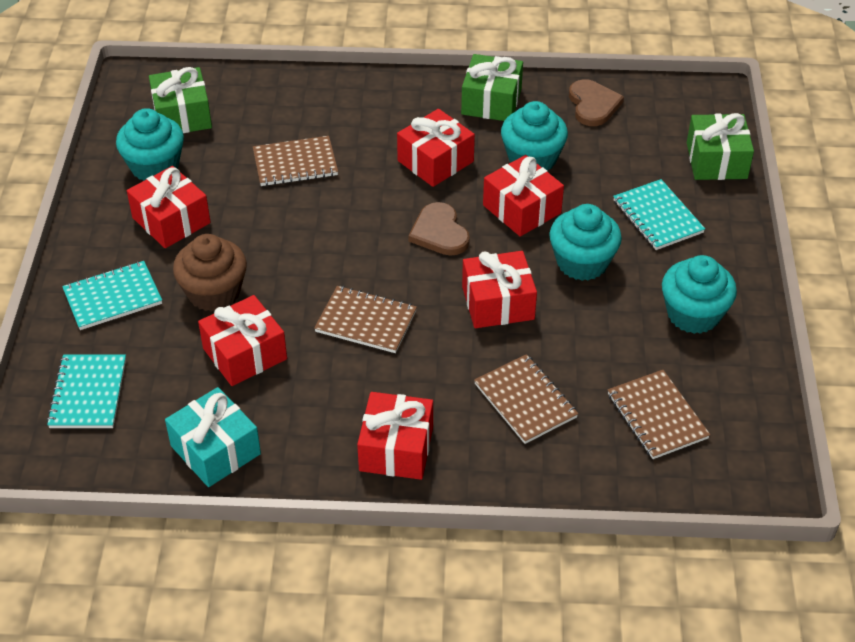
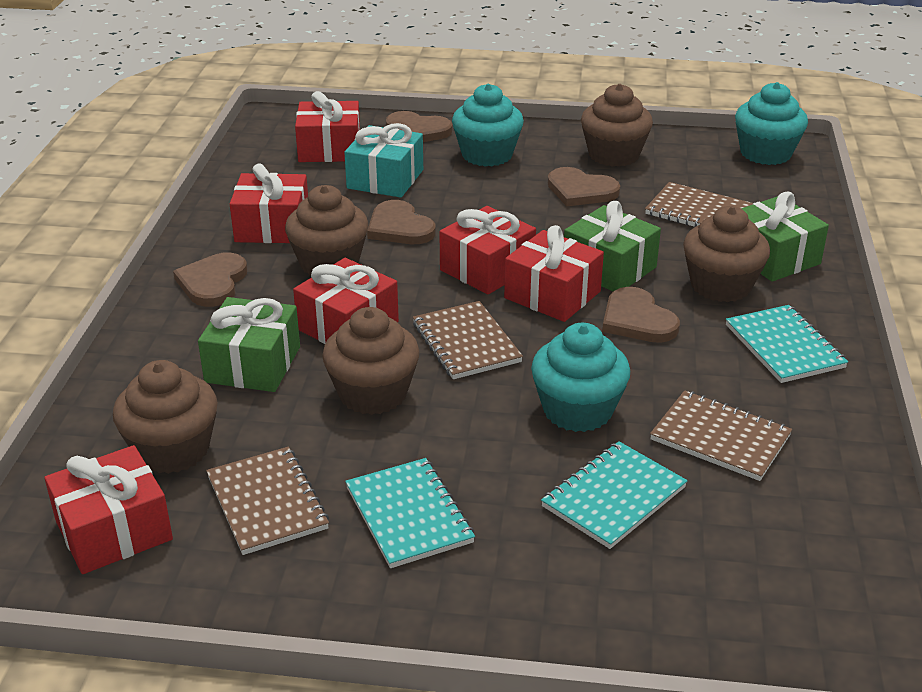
brown cupcake: 1 -> 5
brown heart: 2 -> 5
turquoise cupcake: 4 -> 3

